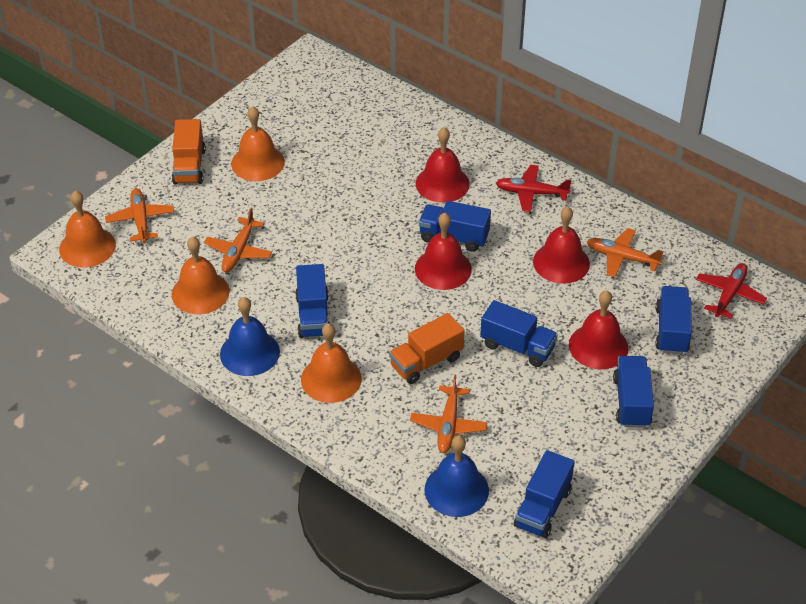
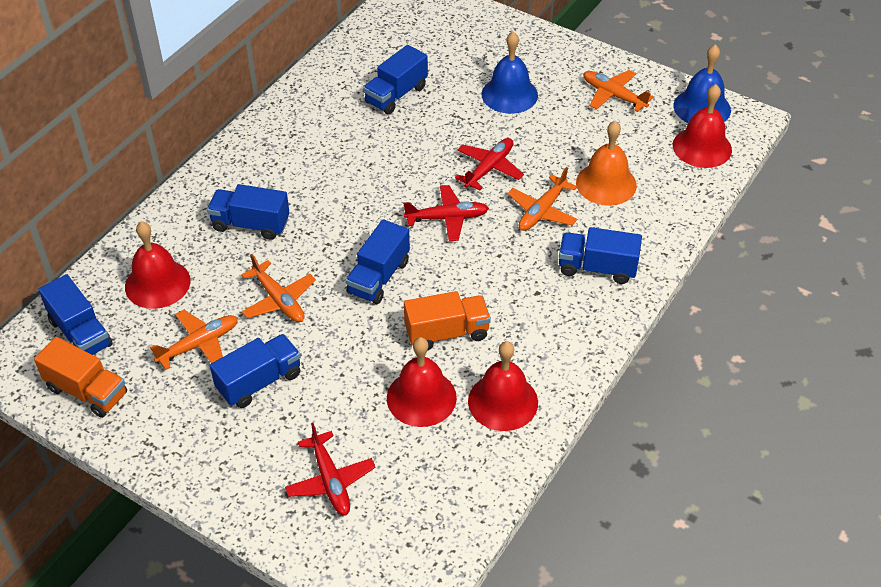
orange bell: 4 -> 1
red plane: 2 -> 3

